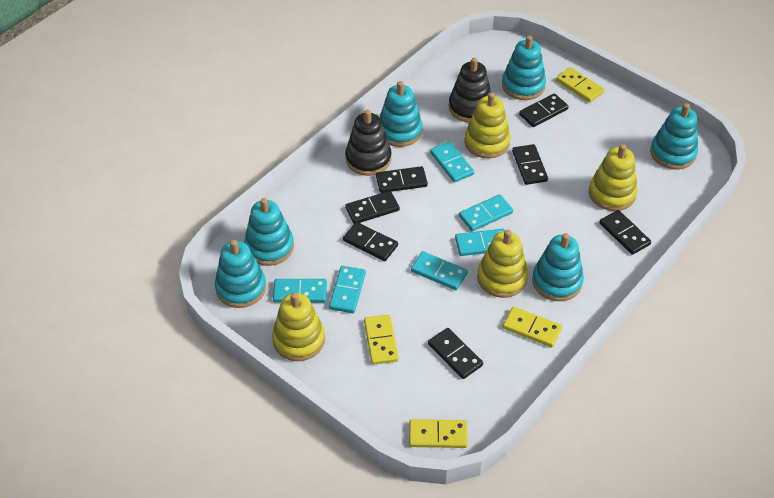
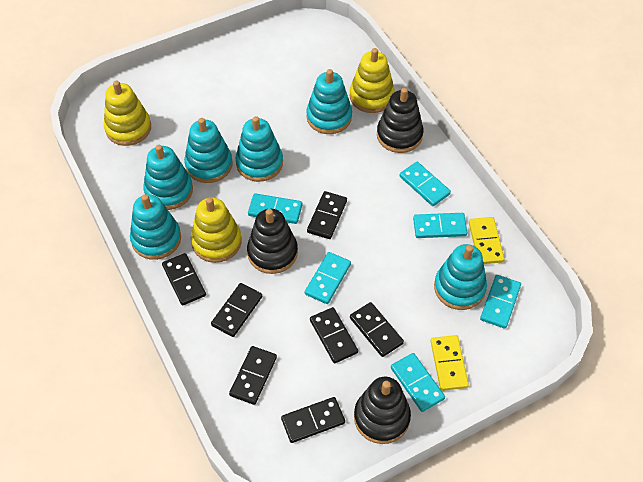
black stacking toy: 2 -> 3
yellow domino: 4 -> 2
yellow stacking toy: 4 -> 3

